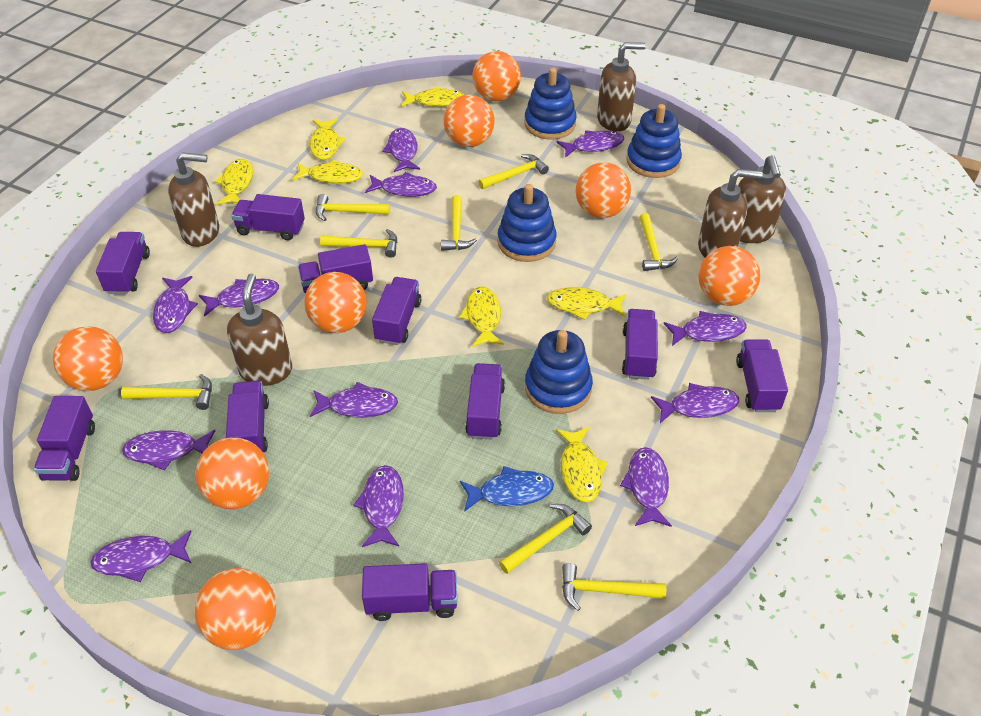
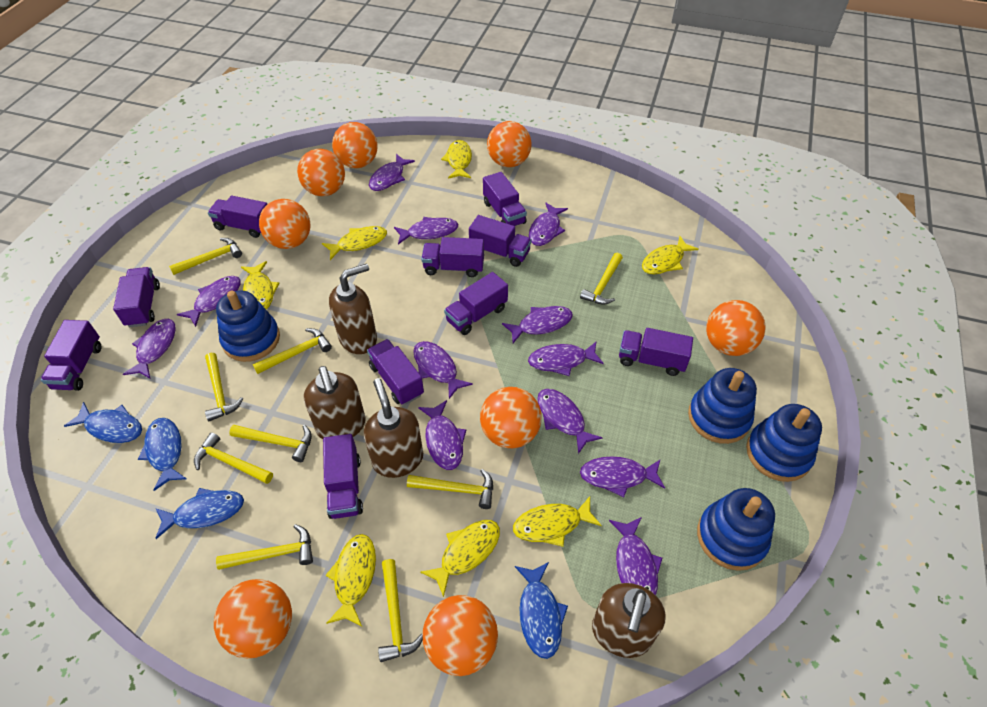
blue fish: 1 -> 4
brown soap dispenser: 5 -> 4
yellow hammer: 8 -> 9

